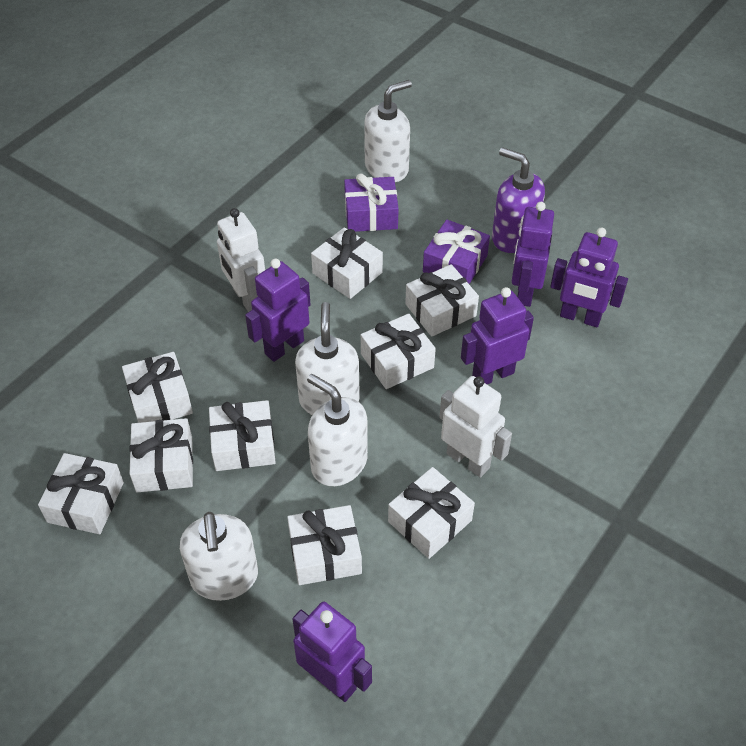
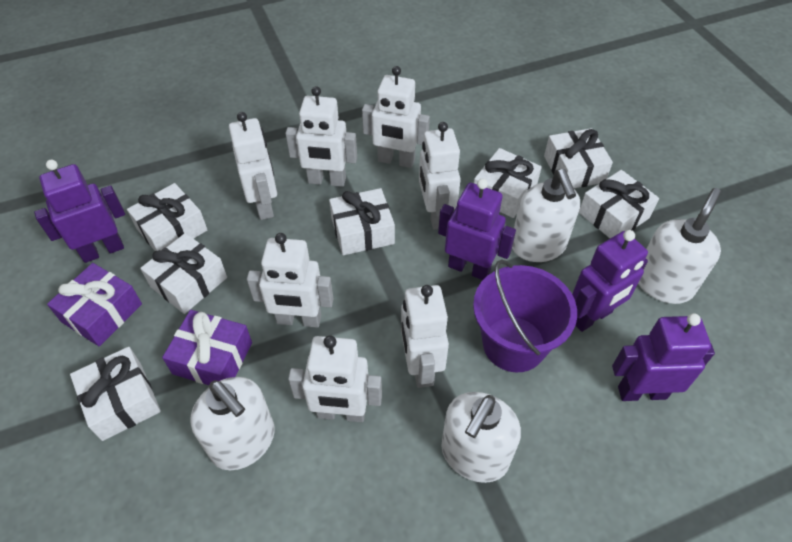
purple bucket: 0 -> 1
purple robot: 5 -> 4
purple soap dispenser: 1 -> 0
white gift: 9 -> 7
white robot: 2 -> 7

